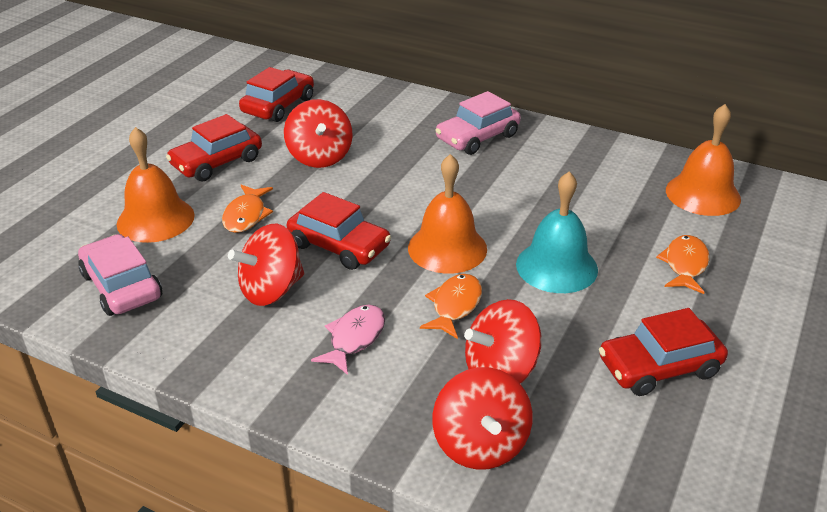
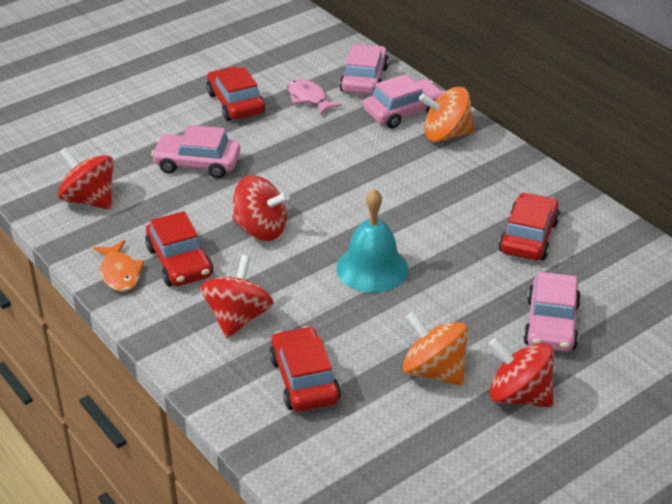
orange bell: 3 -> 0
orange fish: 3 -> 1
orange spinning top: 0 -> 2
pink car: 2 -> 4

